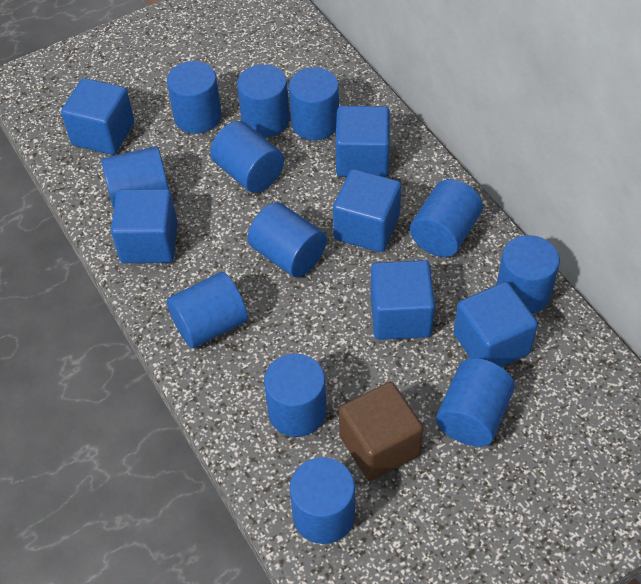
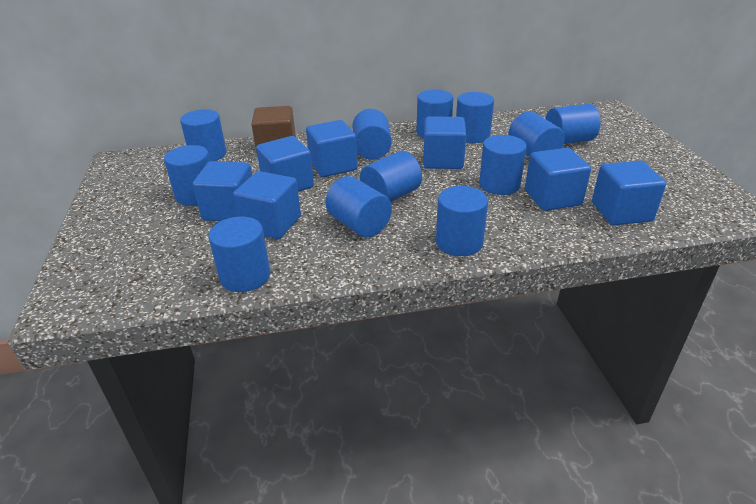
blue cube: 6 -> 7

